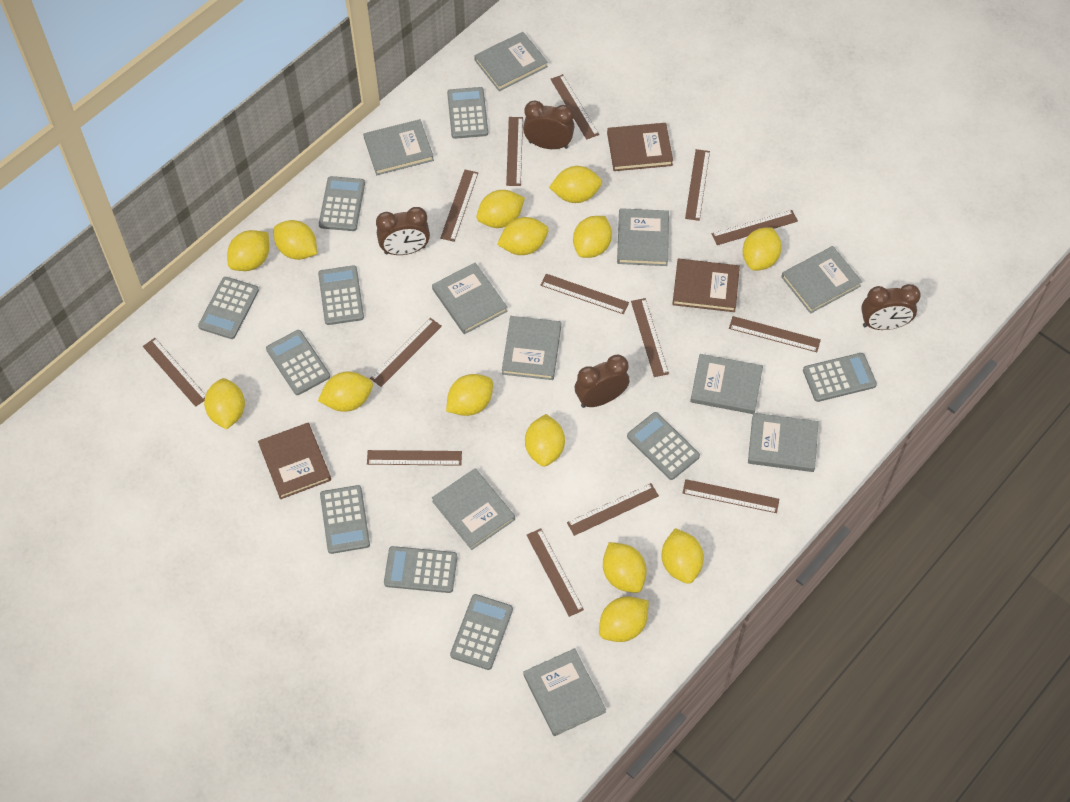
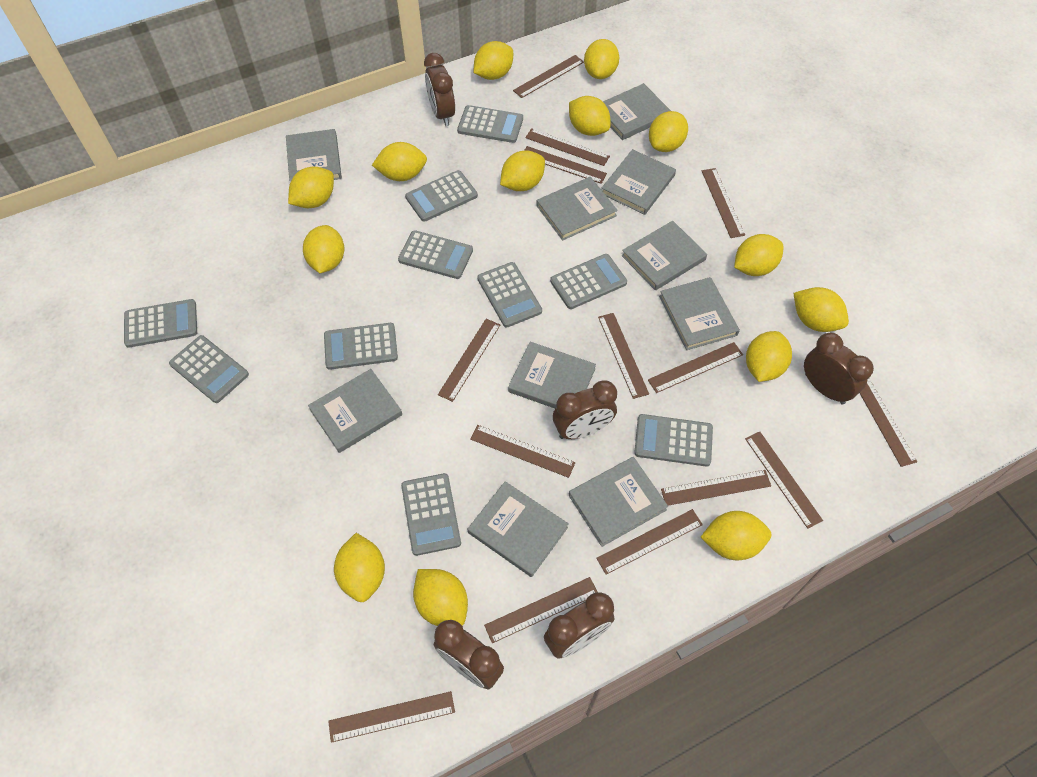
brown book: 3 -> 0
brown clock: 4 -> 5

